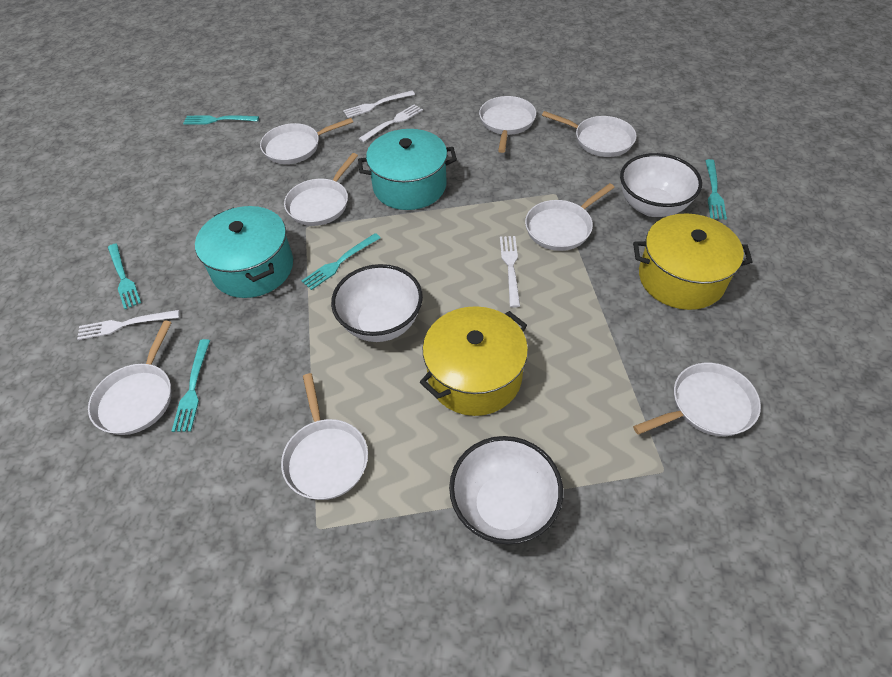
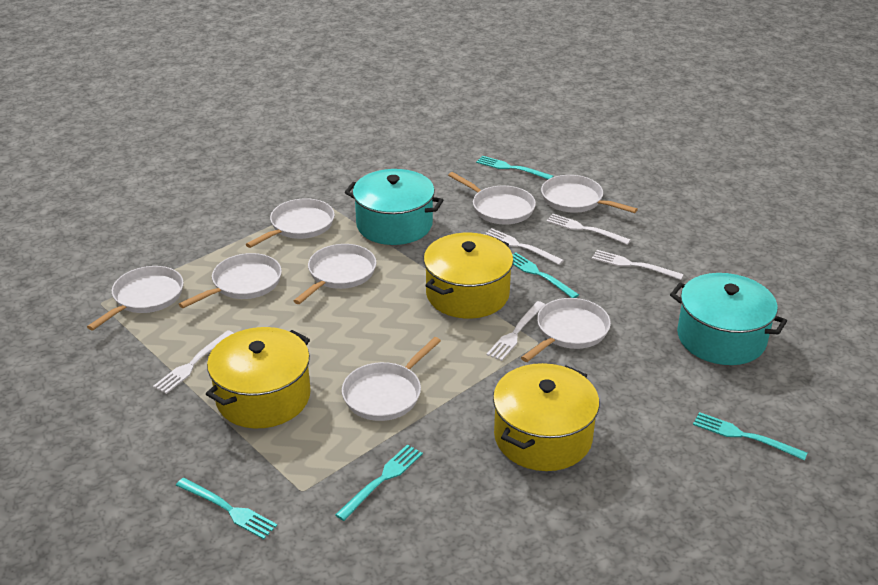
white bowl: 3 -> 0
white fork: 4 -> 5
yellow pot: 2 -> 3

